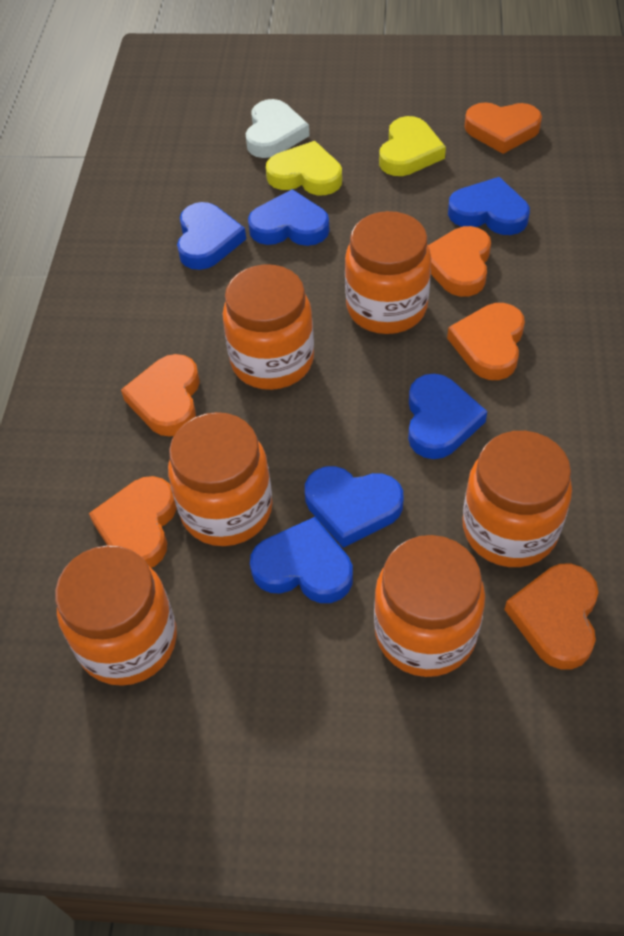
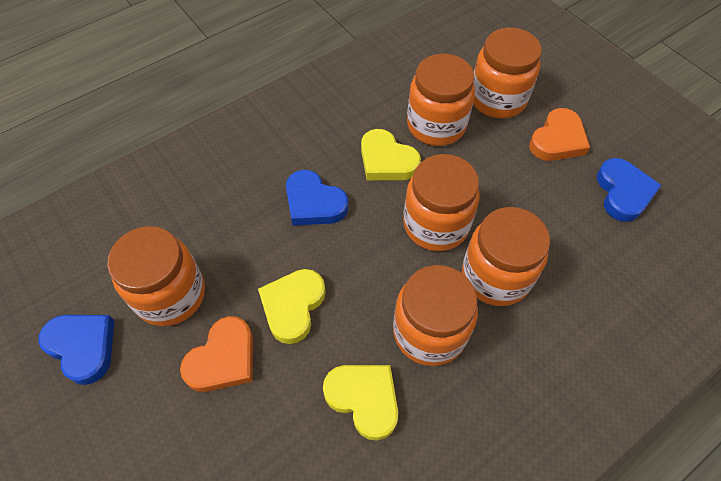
blue heart: 6 -> 3
orange heart: 6 -> 2
white heart: 1 -> 0
yellow heart: 2 -> 3

